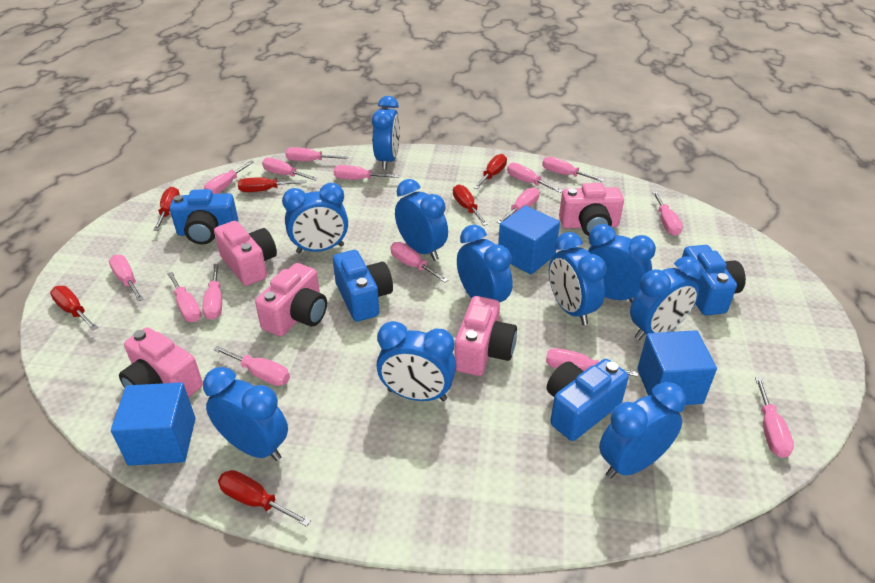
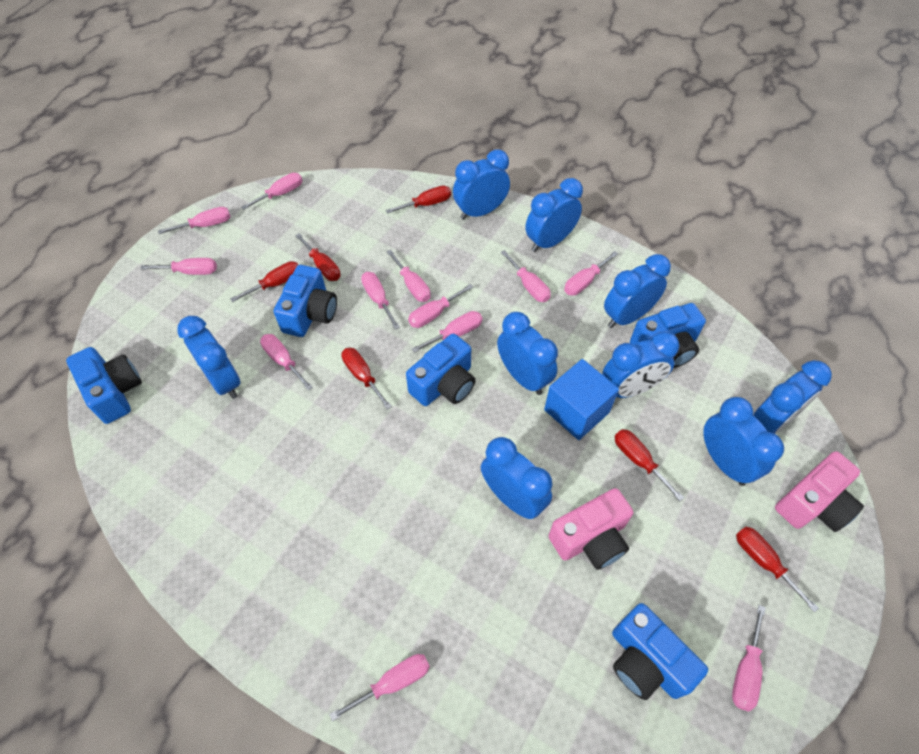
blue camera: 4 -> 5
blue clock: 10 -> 9
blue cube: 3 -> 1
pink camera: 5 -> 2
pink screwdriver: 15 -> 12

